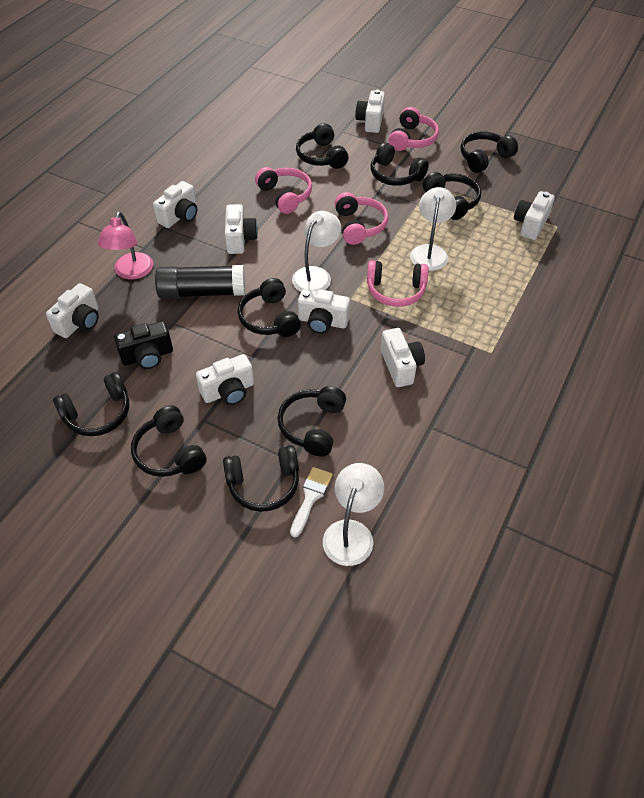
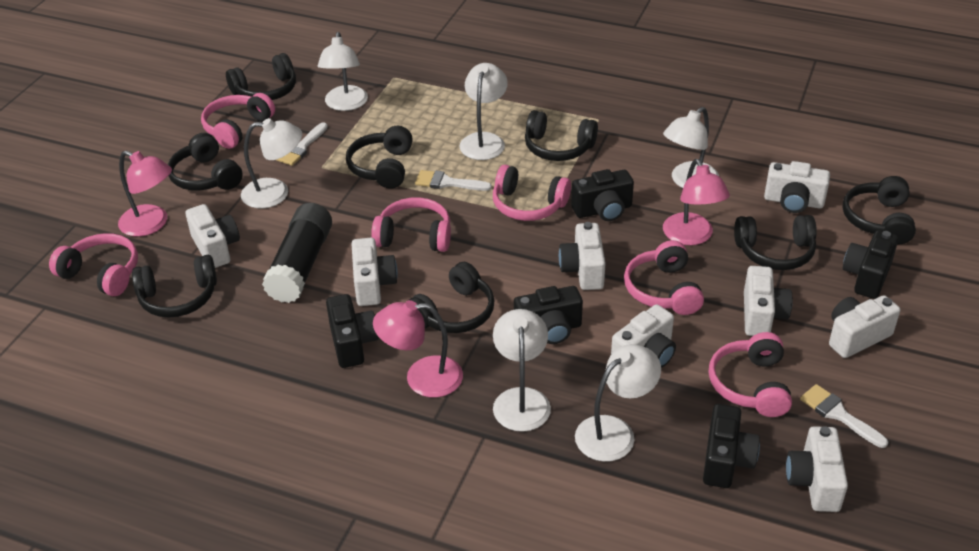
black camera: 1 -> 5
black headphones: 9 -> 8
pink headphones: 4 -> 6
pink lamp: 1 -> 3
white brush: 1 -> 3
white lamp: 3 -> 6

